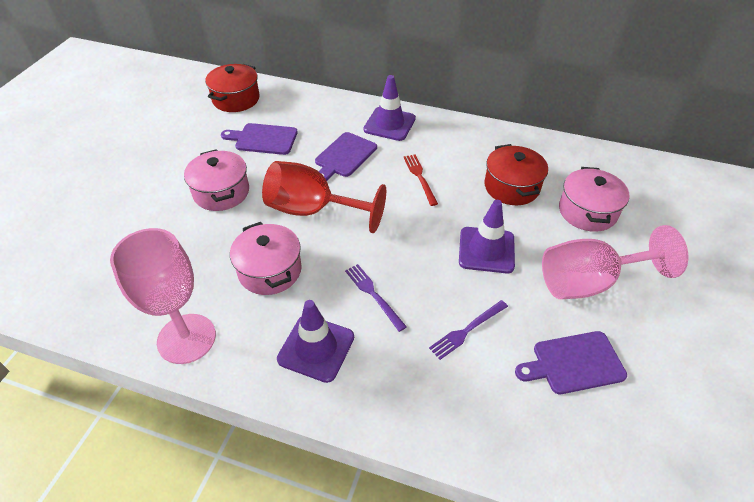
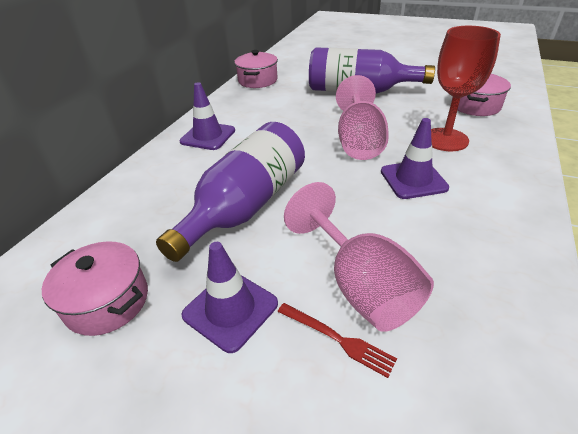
purple bottle: 0 -> 2
purple cutting board: 3 -> 0
purple fork: 2 -> 0
red pot: 2 -> 0

